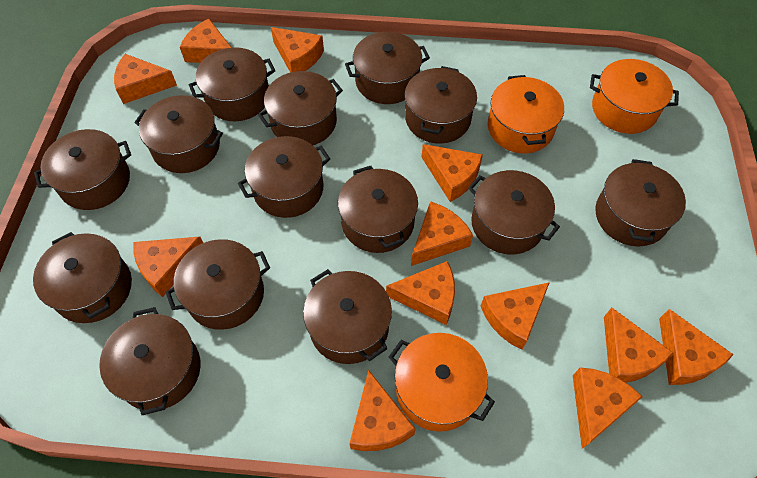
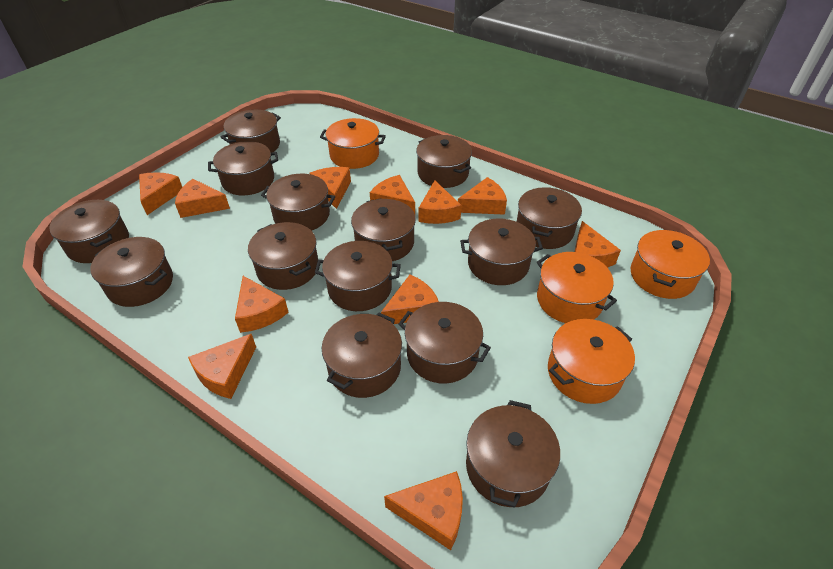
orange cheese: 12 -> 11
orange pot: 3 -> 4

